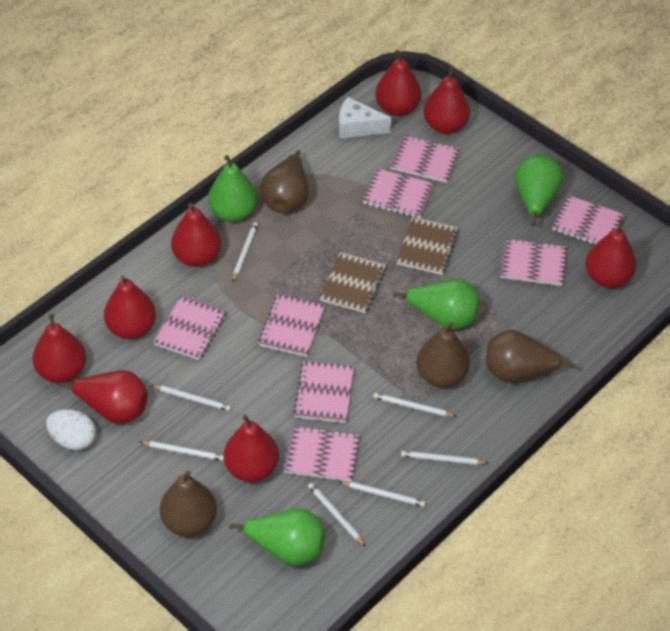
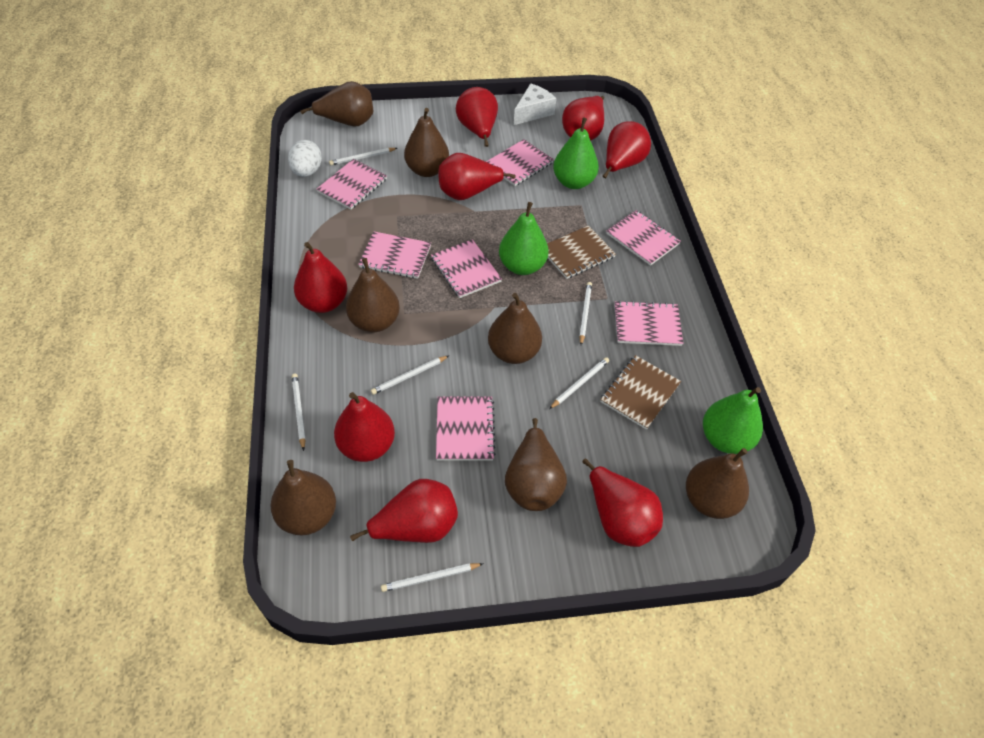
brown pear: 4 -> 7
green pear: 4 -> 3
pink notebook: 8 -> 7
white pencil: 7 -> 6

